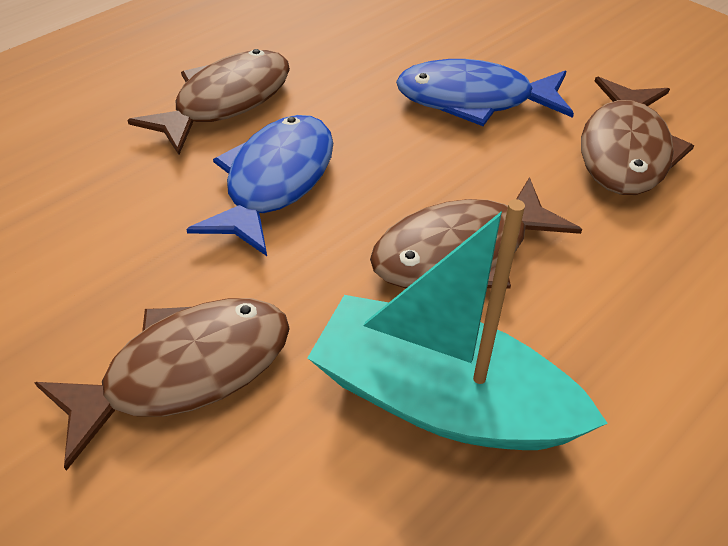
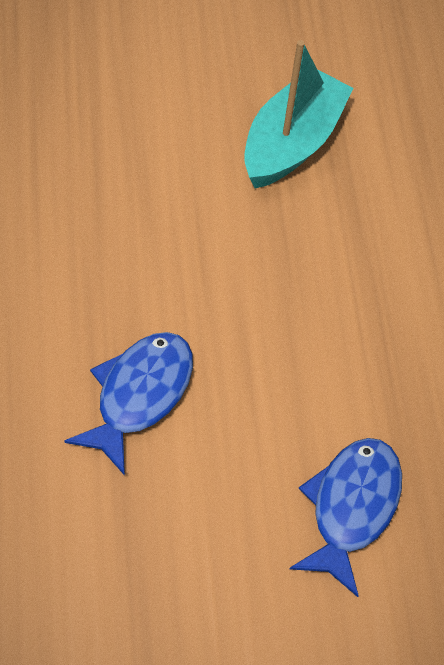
brown fish: 4 -> 0

